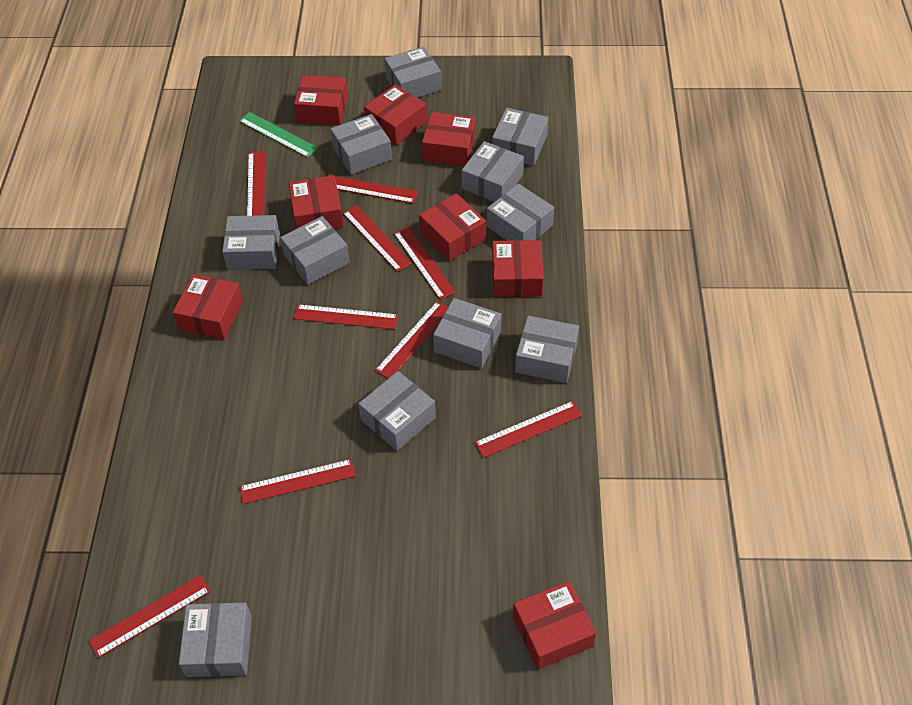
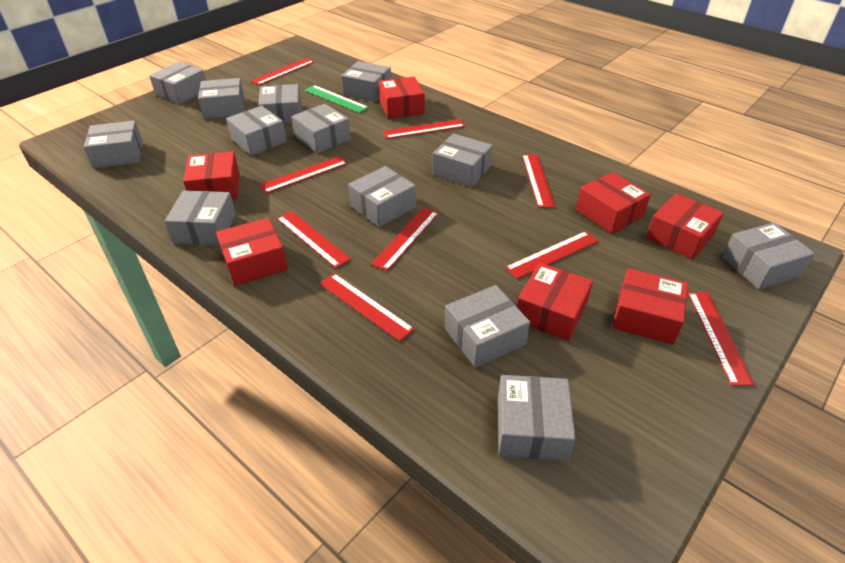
grey box: 11 -> 13
red box: 8 -> 7

